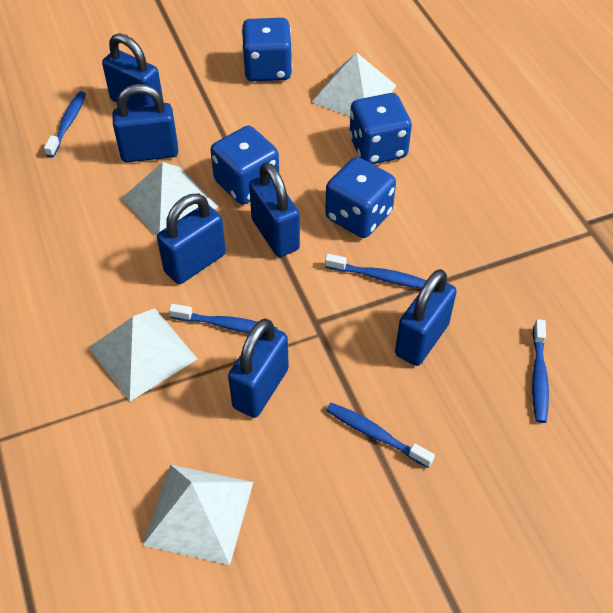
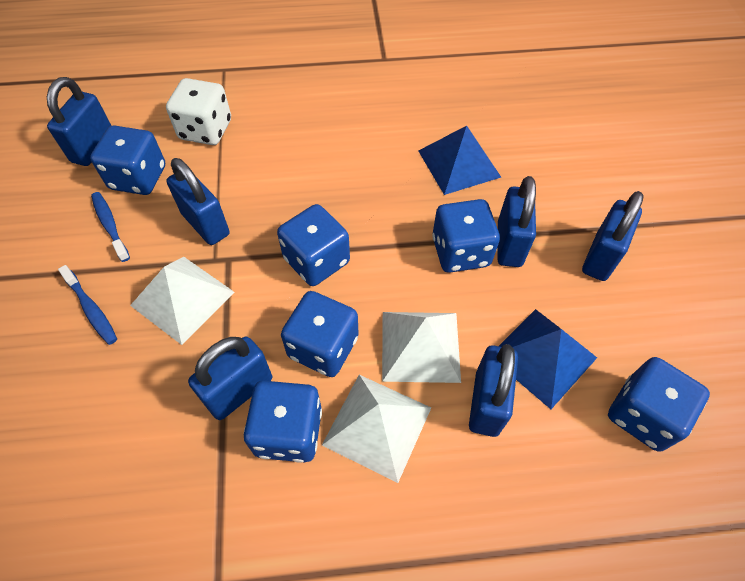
blue dice: 4 -> 6
blue pyramid: 0 -> 2
blue toothbrush: 5 -> 2
white dice: 0 -> 1
white pyramid: 4 -> 3

